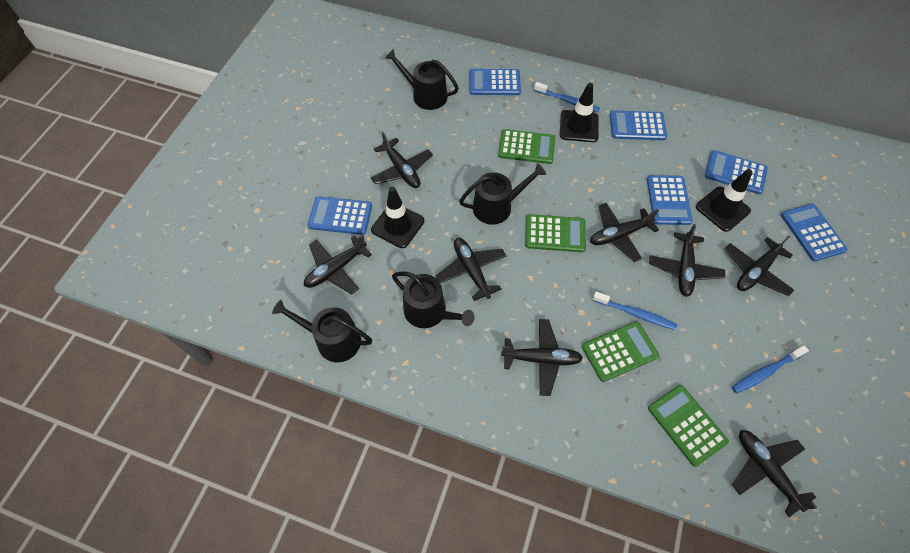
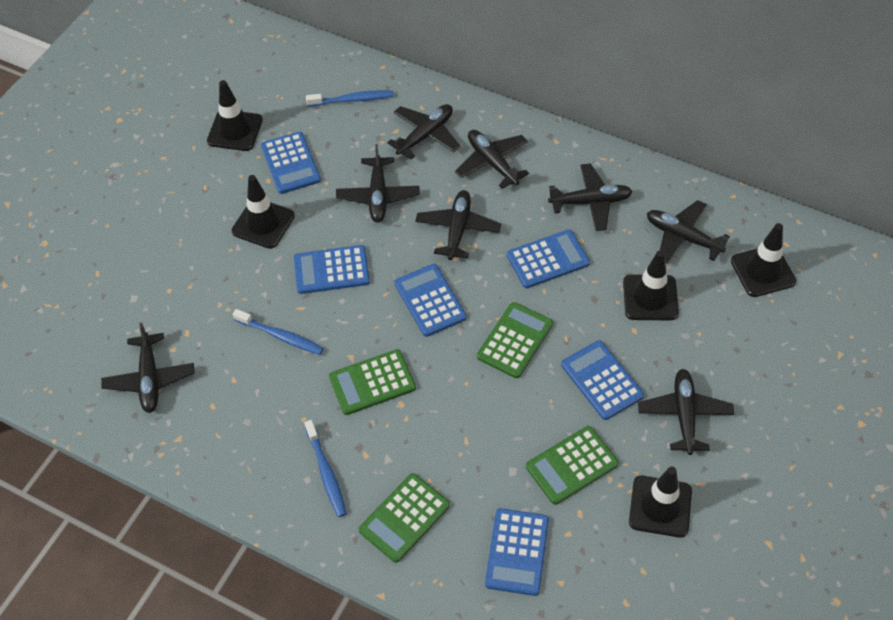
black traffic cone: 3 -> 5
black watering can: 4 -> 0

